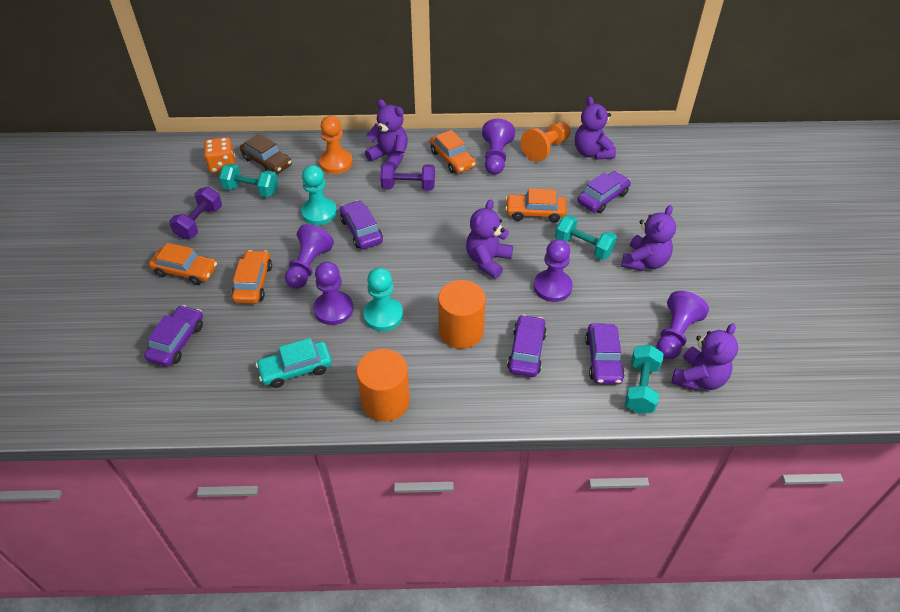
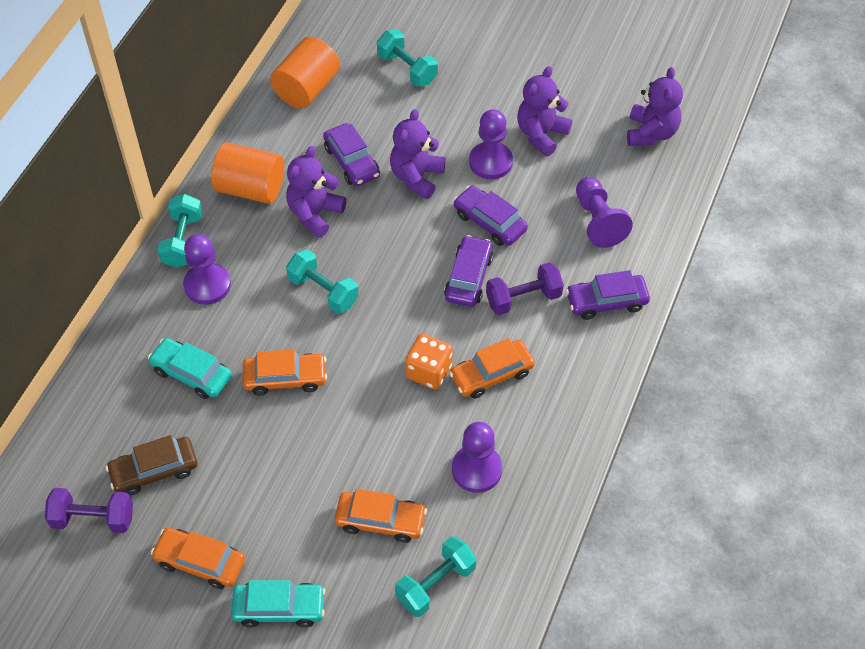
orange pawn: 2 -> 0
purple car: 5 -> 4
purple pawn: 5 -> 4
purple teddy bear: 5 -> 4
turquoise car: 1 -> 2
turquoise dumbbell: 3 -> 4
turquoise pawn: 2 -> 0

